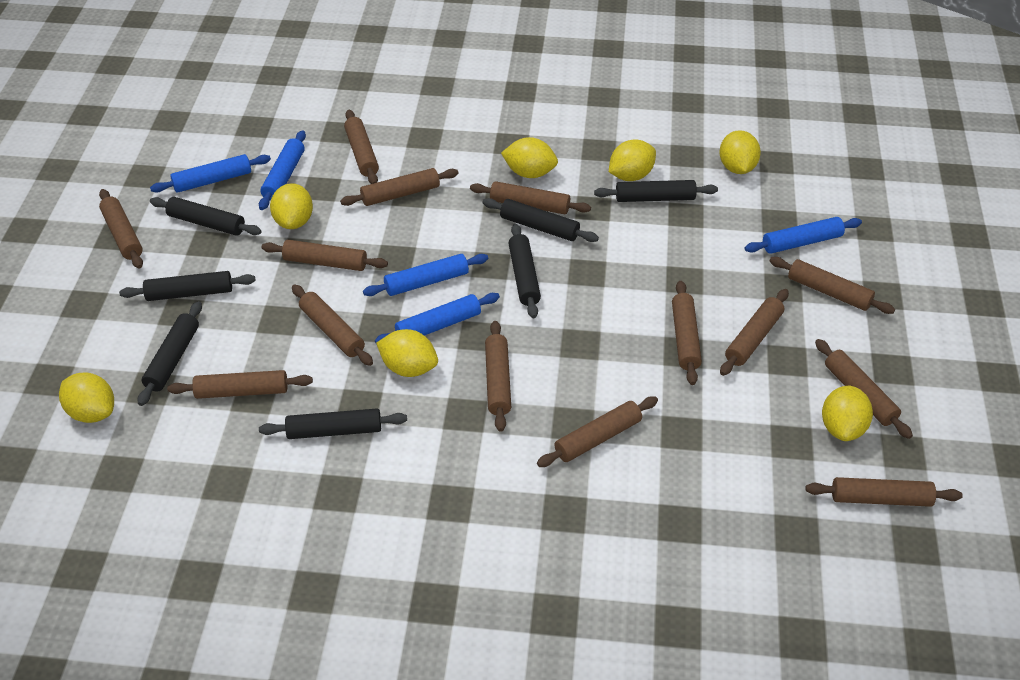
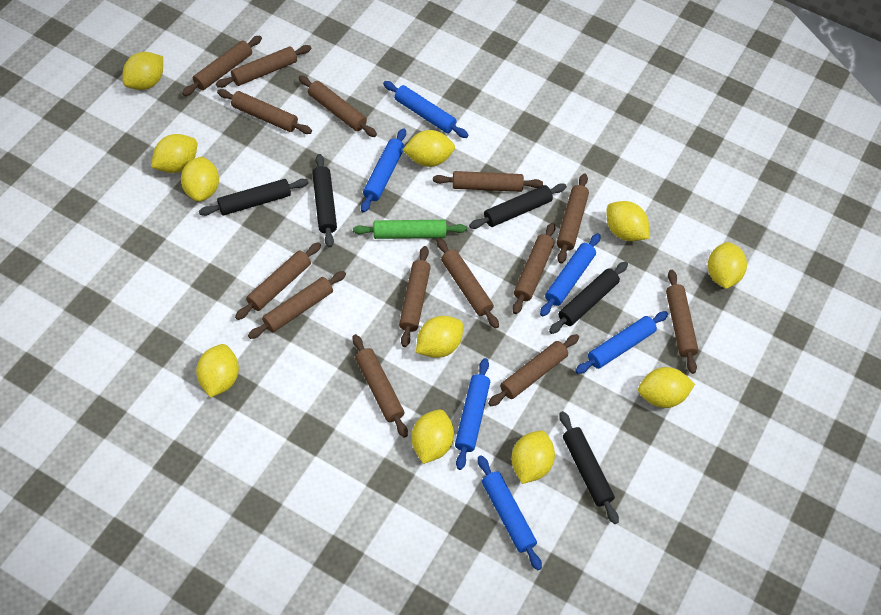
black rolling pin: 7 -> 5
blue rolling pin: 5 -> 6
green rolling pin: 0 -> 1
yellow lemon: 7 -> 11

